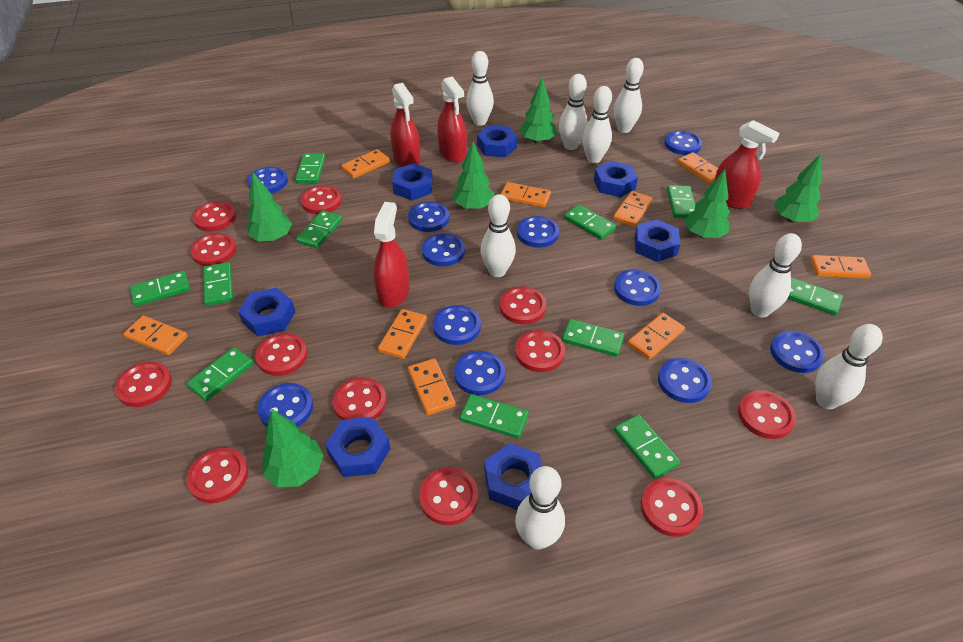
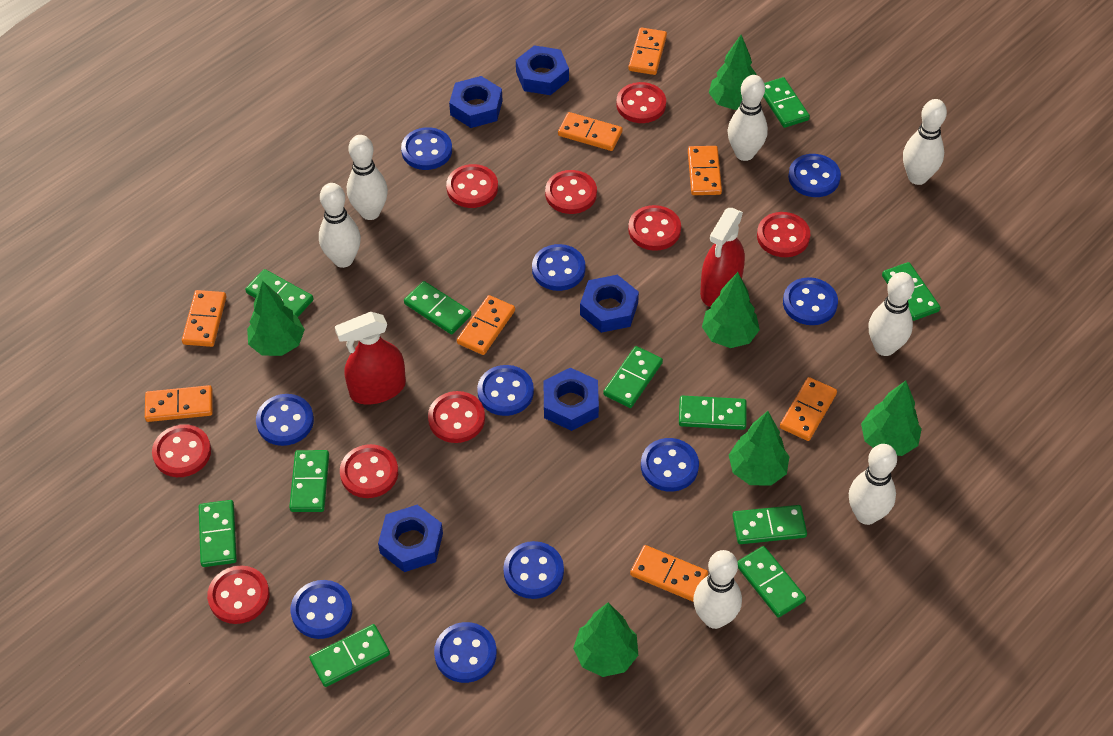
blue button: 11 -> 10
blue nut: 7 -> 5
orange domino: 9 -> 8
red button: 12 -> 9
red spray bottle: 4 -> 2
white bowling pin: 8 -> 7

